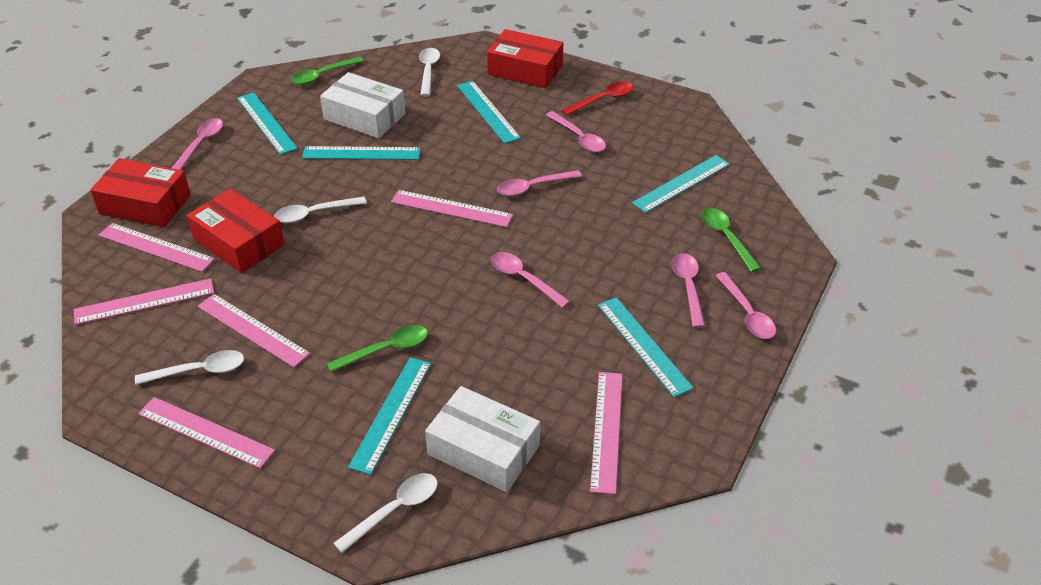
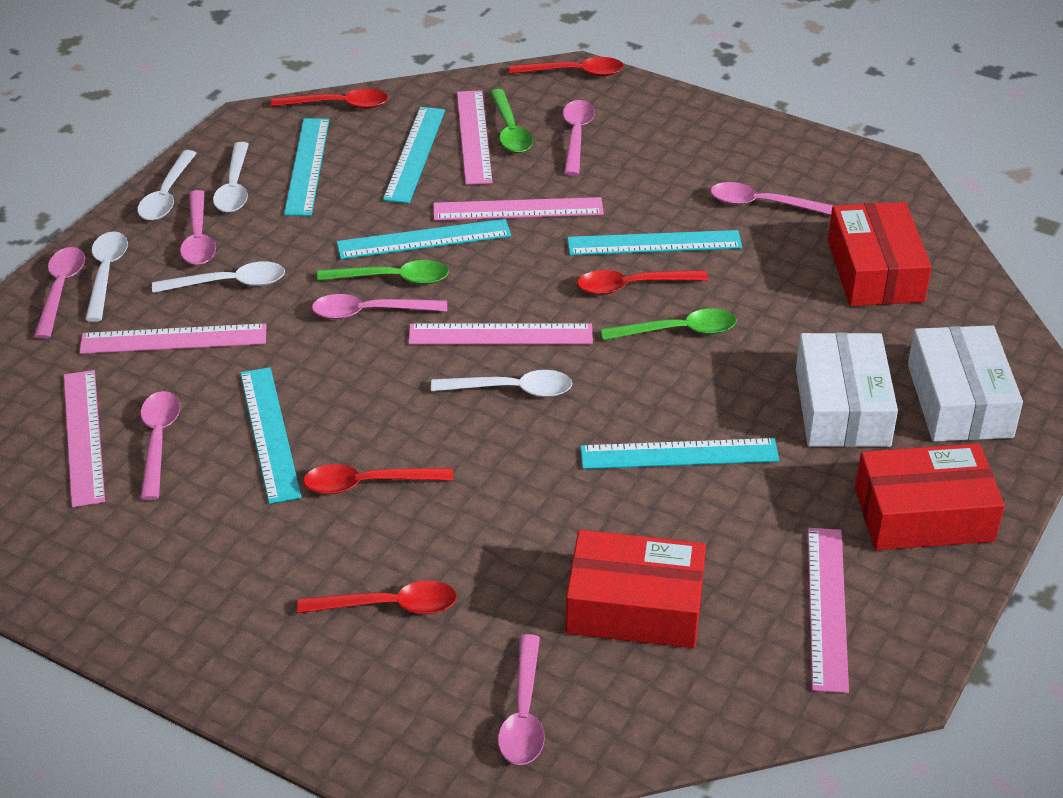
pink spoon: 6 -> 7
red spoon: 1 -> 5
white spoon: 4 -> 5

